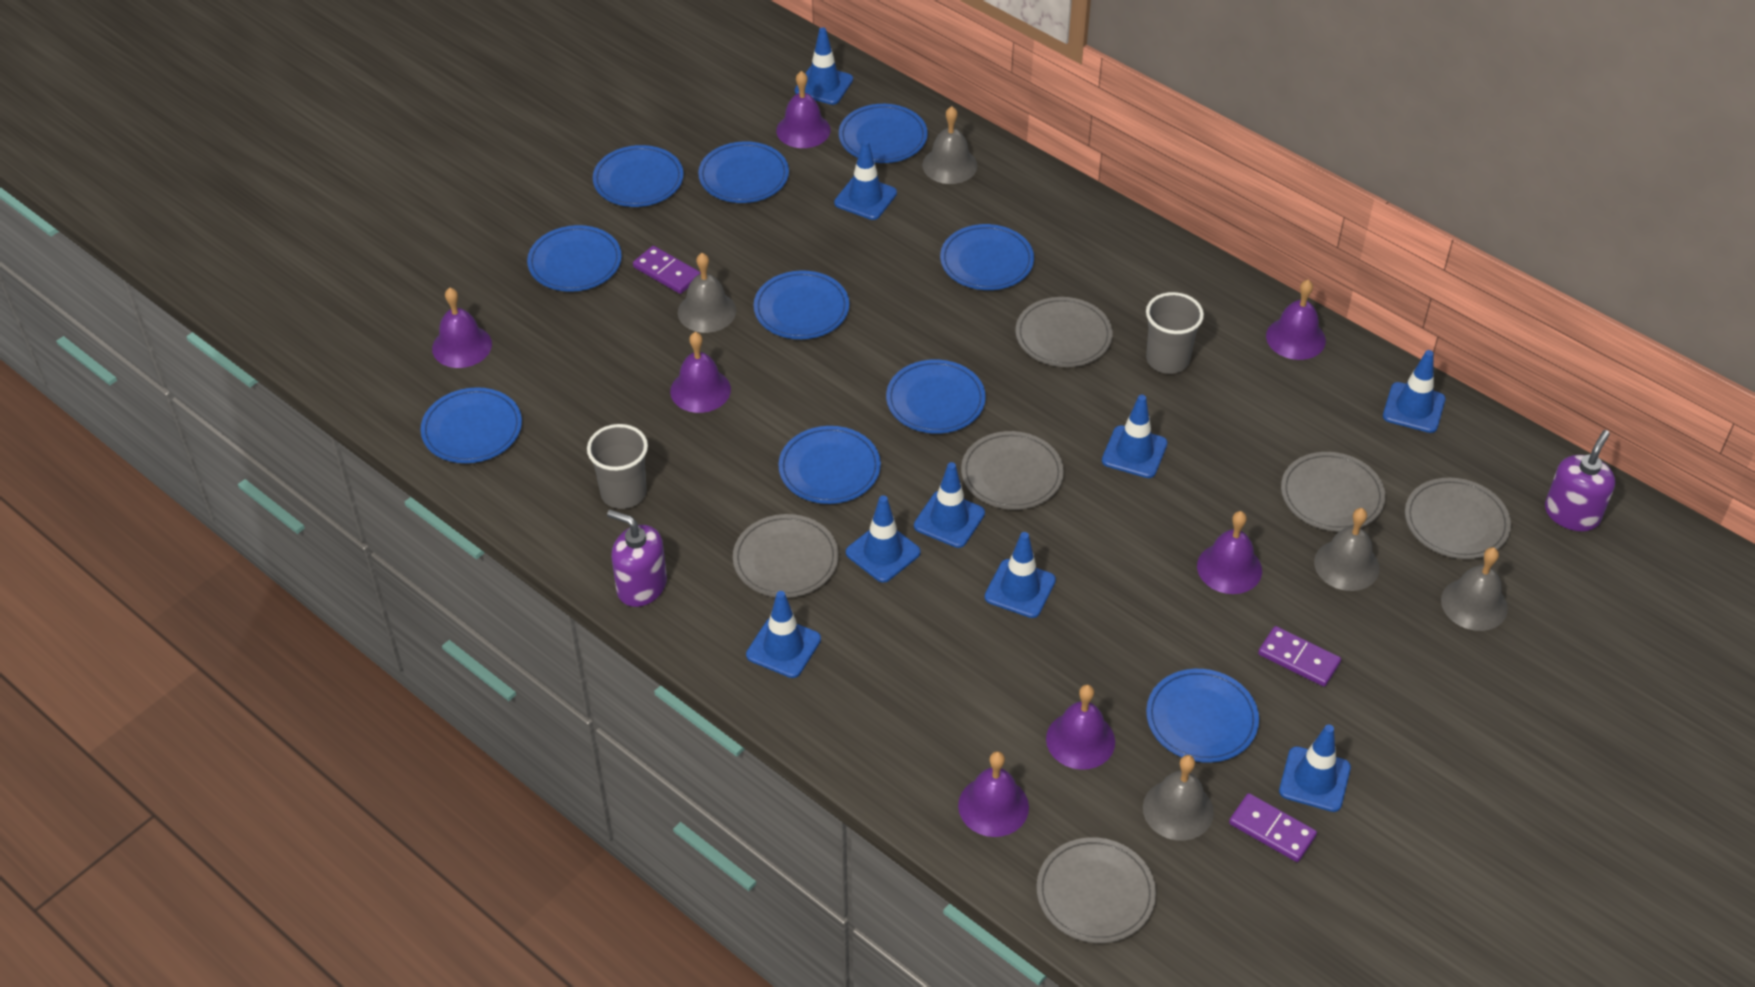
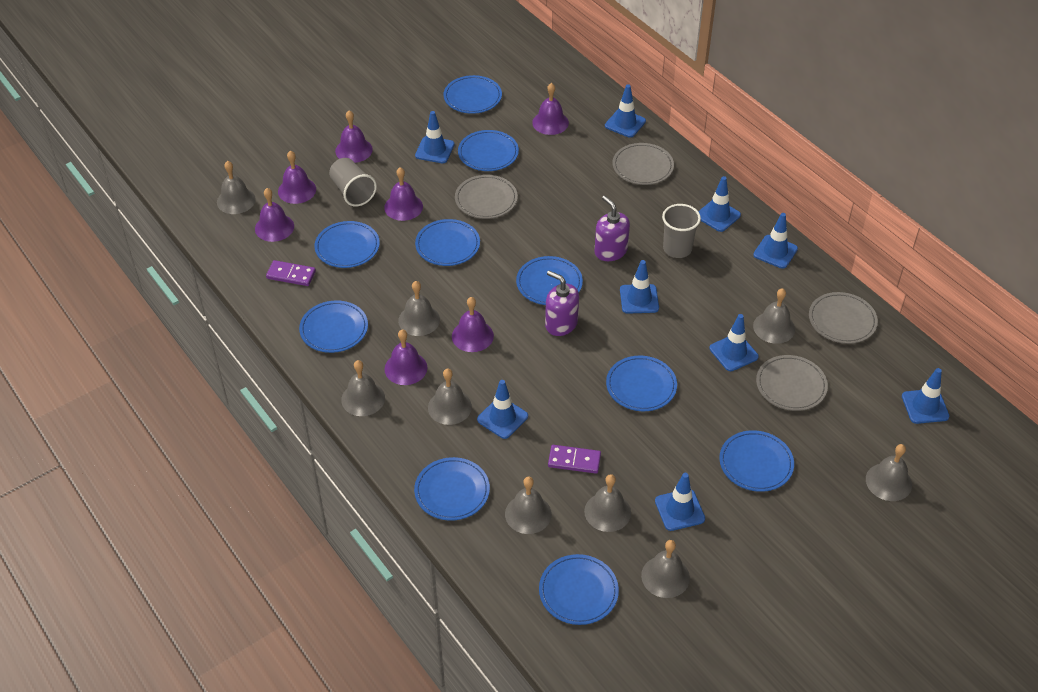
grey bell: 5 -> 9
grey plate: 6 -> 4
purple domino: 3 -> 2

